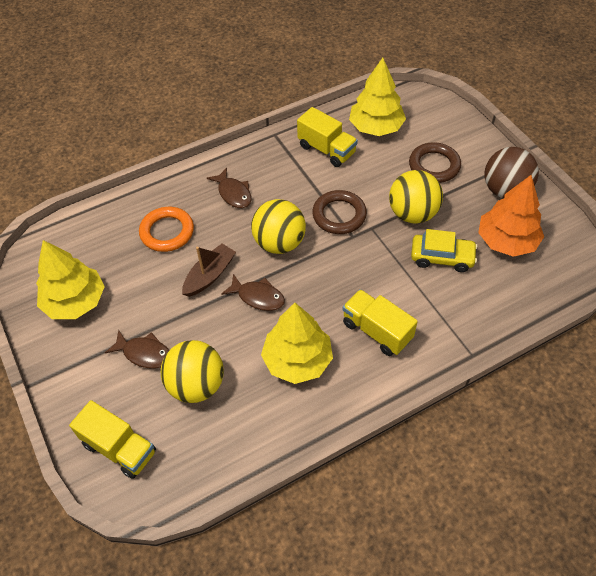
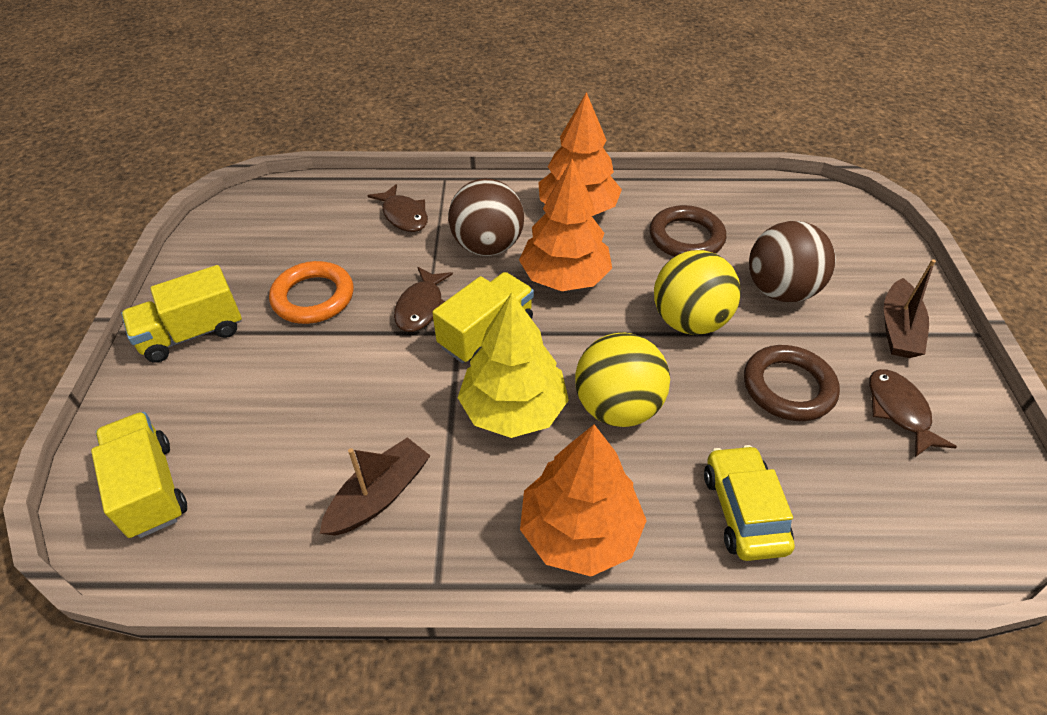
brown ball: 1 -> 2
brown boat: 1 -> 2
orange tree: 1 -> 3
yellow ball: 3 -> 2
yellow tree: 3 -> 1

